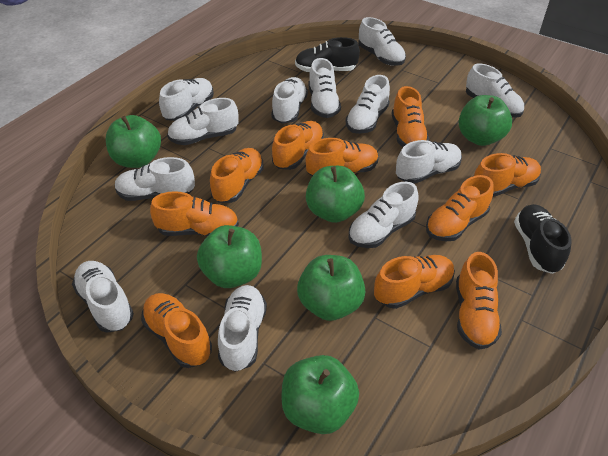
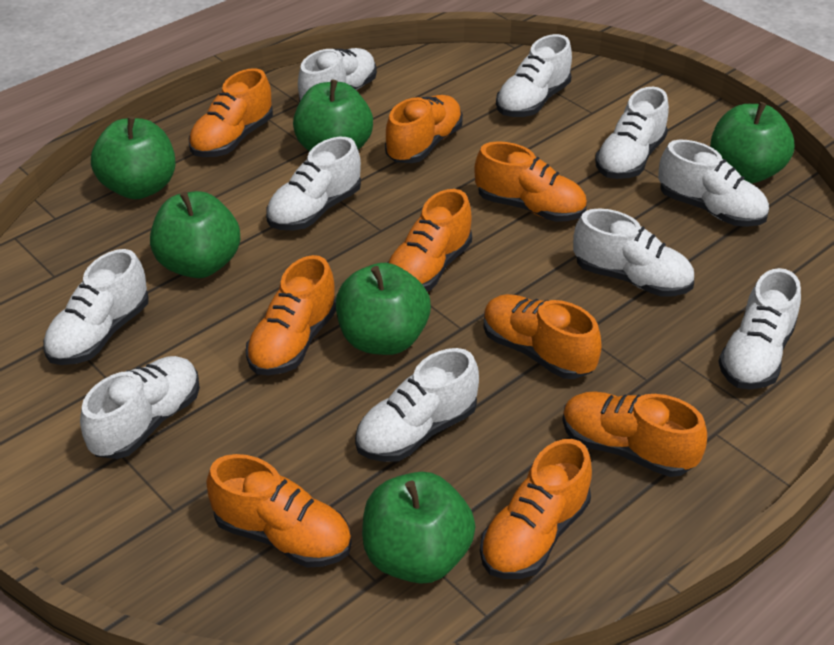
black shoe: 2 -> 0
orange shoe: 10 -> 9
white shoe: 12 -> 10

